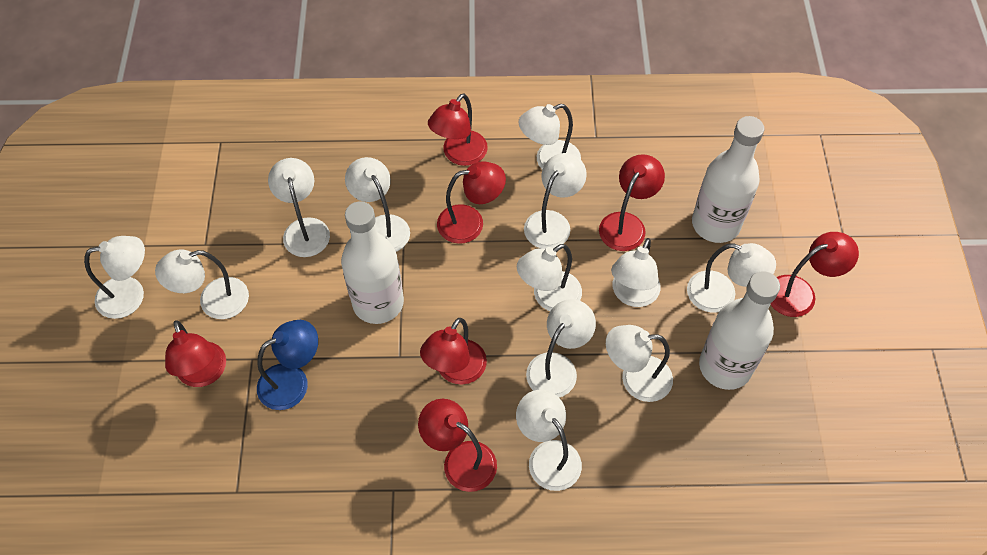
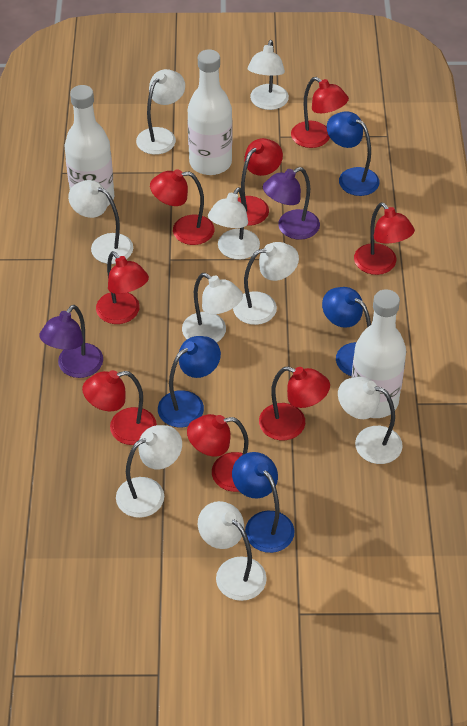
blue lamp: 1 -> 4
purple lamp: 0 -> 2
red lamp: 7 -> 8
white lamp: 12 -> 9

